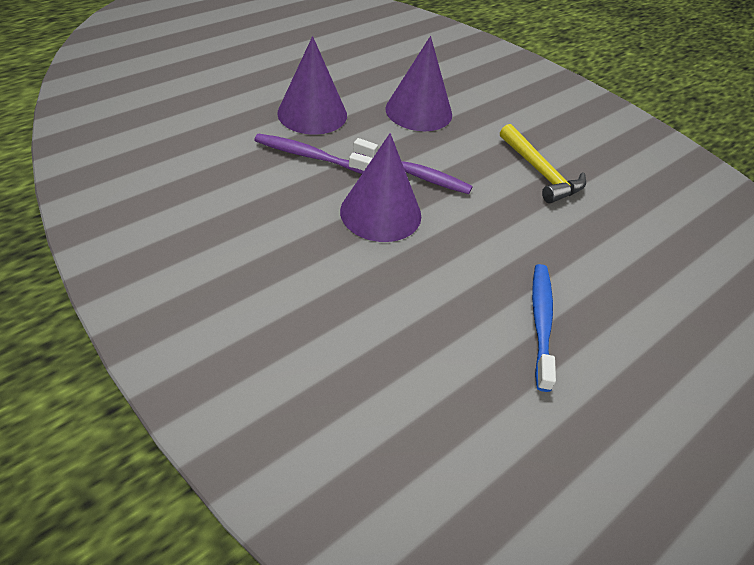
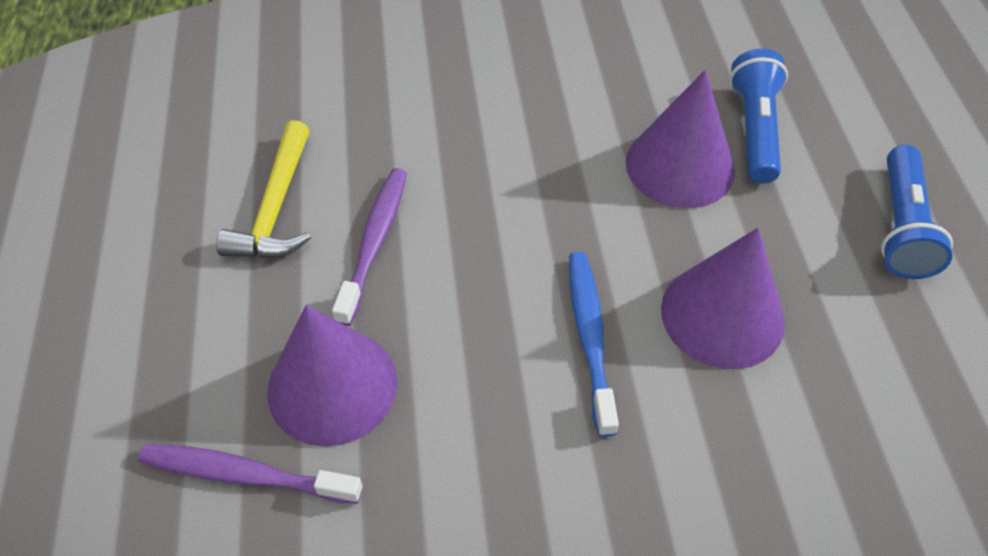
blue flashlight: 0 -> 2

